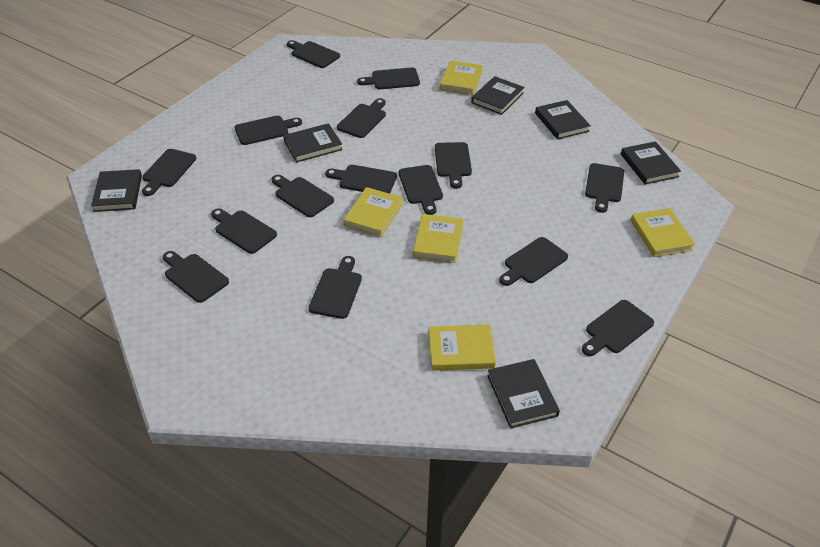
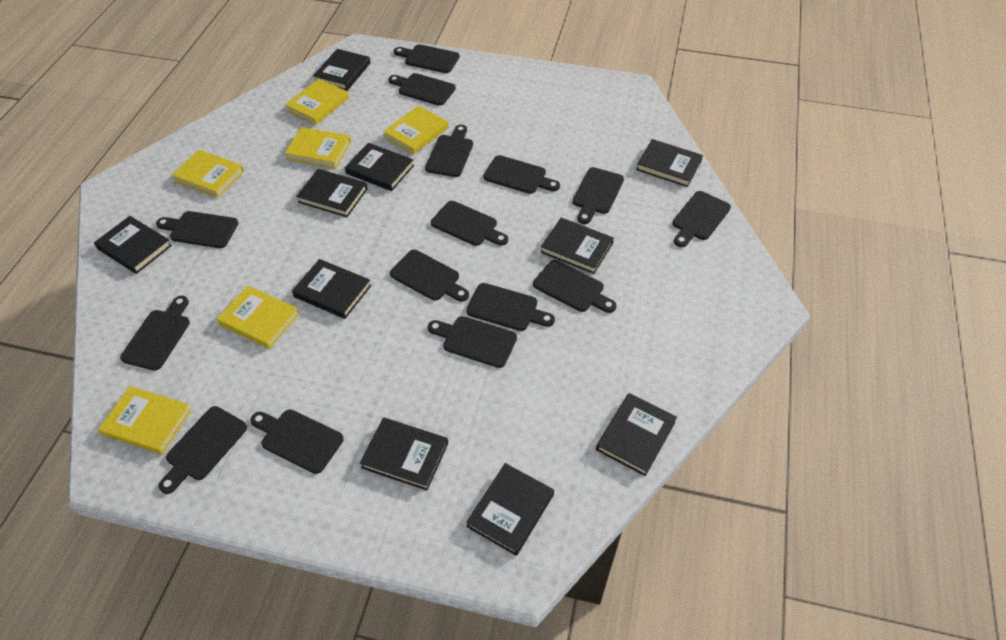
black book: 6 -> 10
yellow book: 5 -> 6

